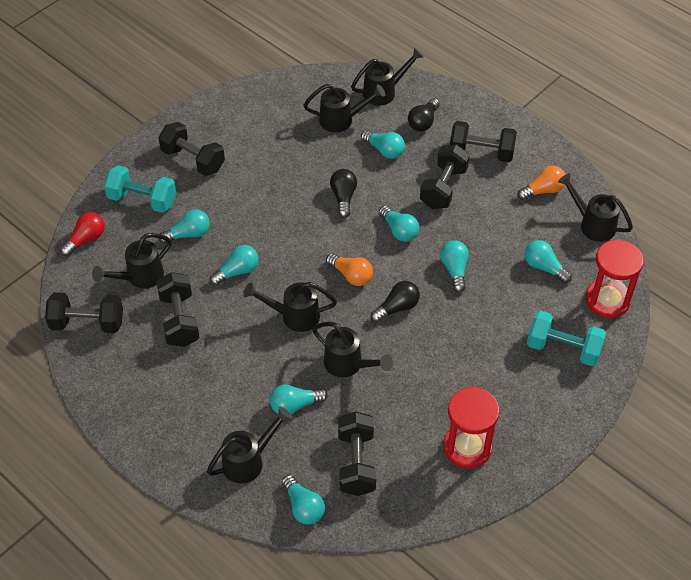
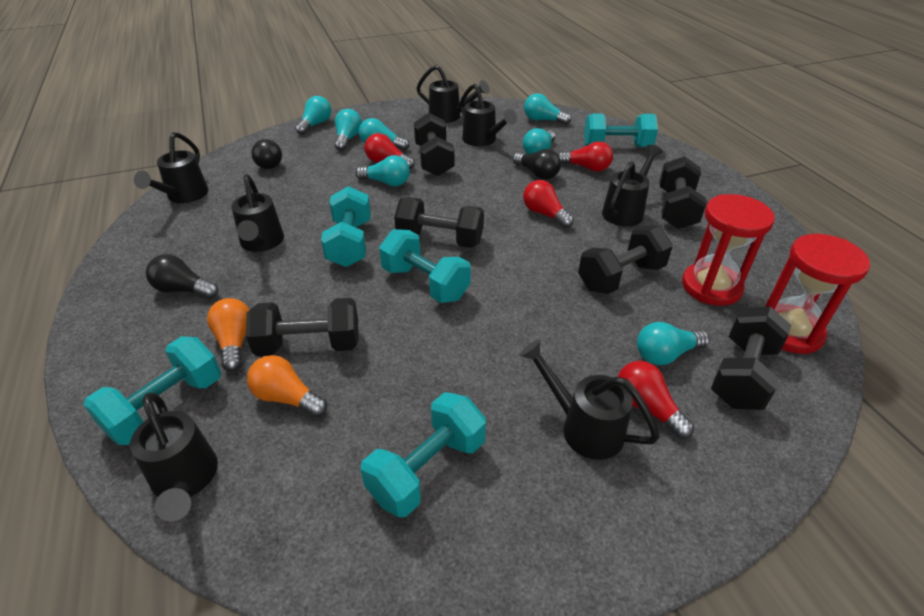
red light bulb: 1 -> 4
turquoise dumbbell: 2 -> 5
turquoise light bulb: 8 -> 7

